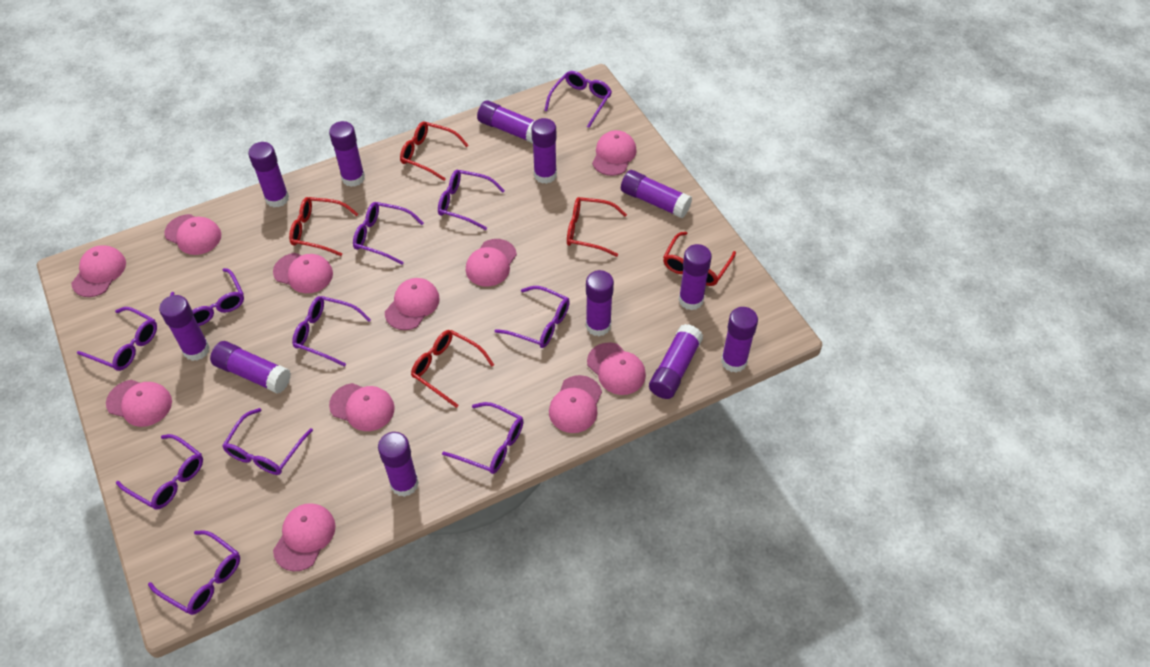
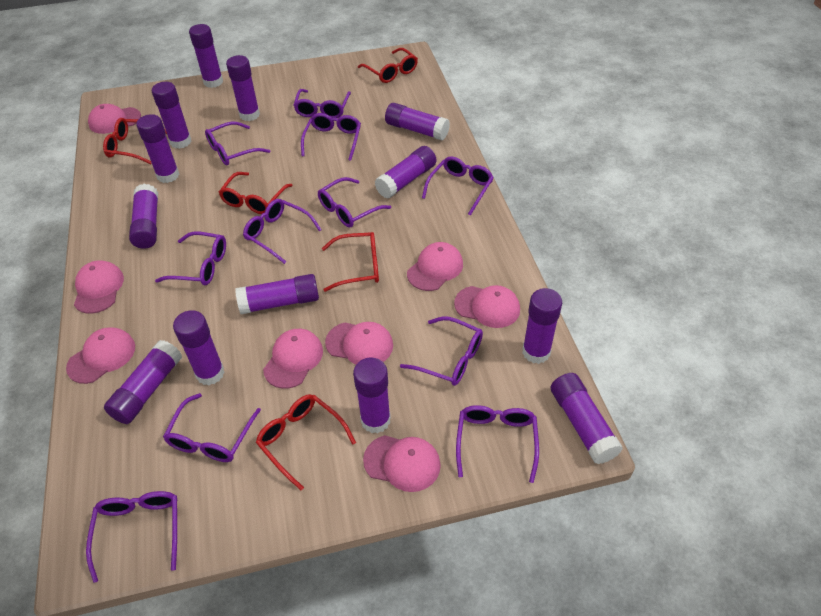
pink cap: 11 -> 8
purple glue stick: 12 -> 13

